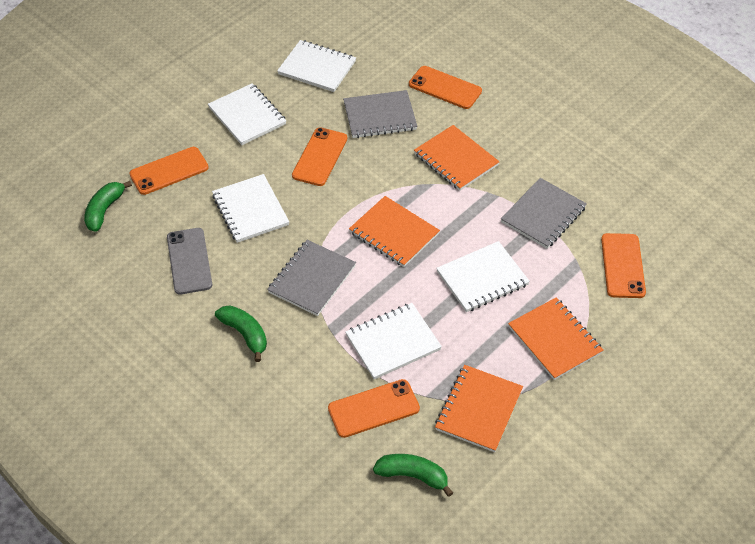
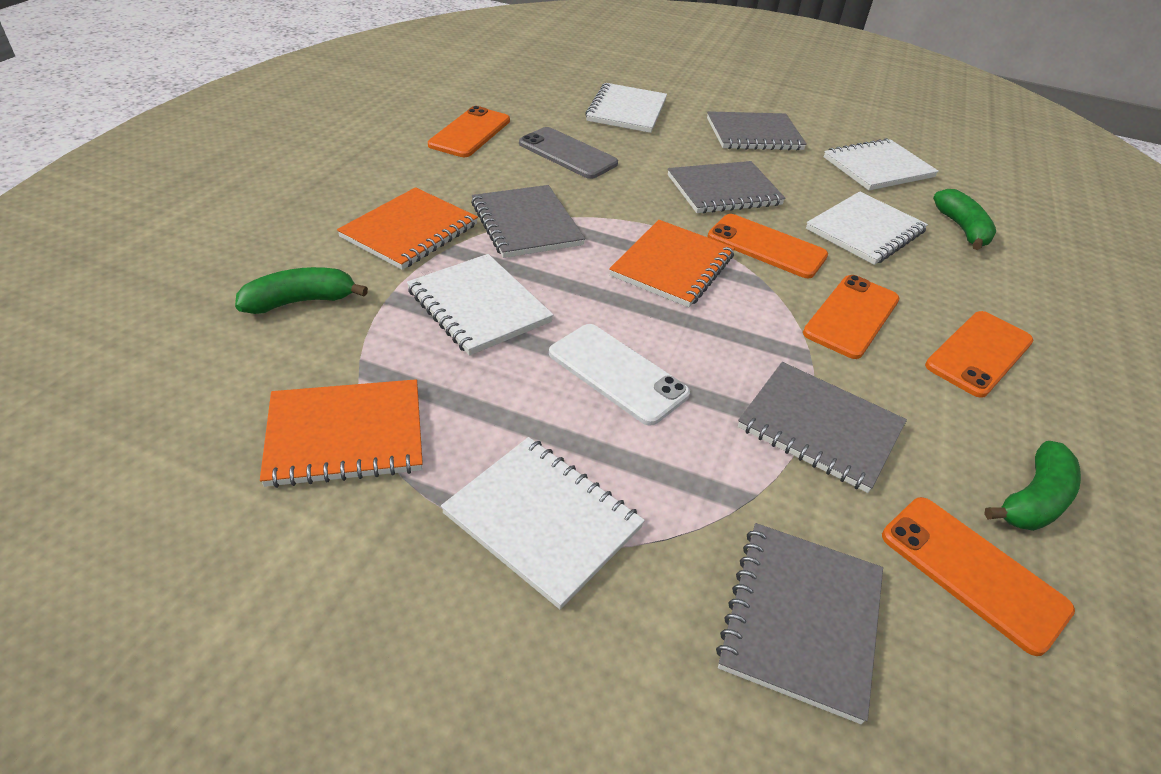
grey notebook: 3 -> 5
orange notebook: 4 -> 3
white phone: 0 -> 1

